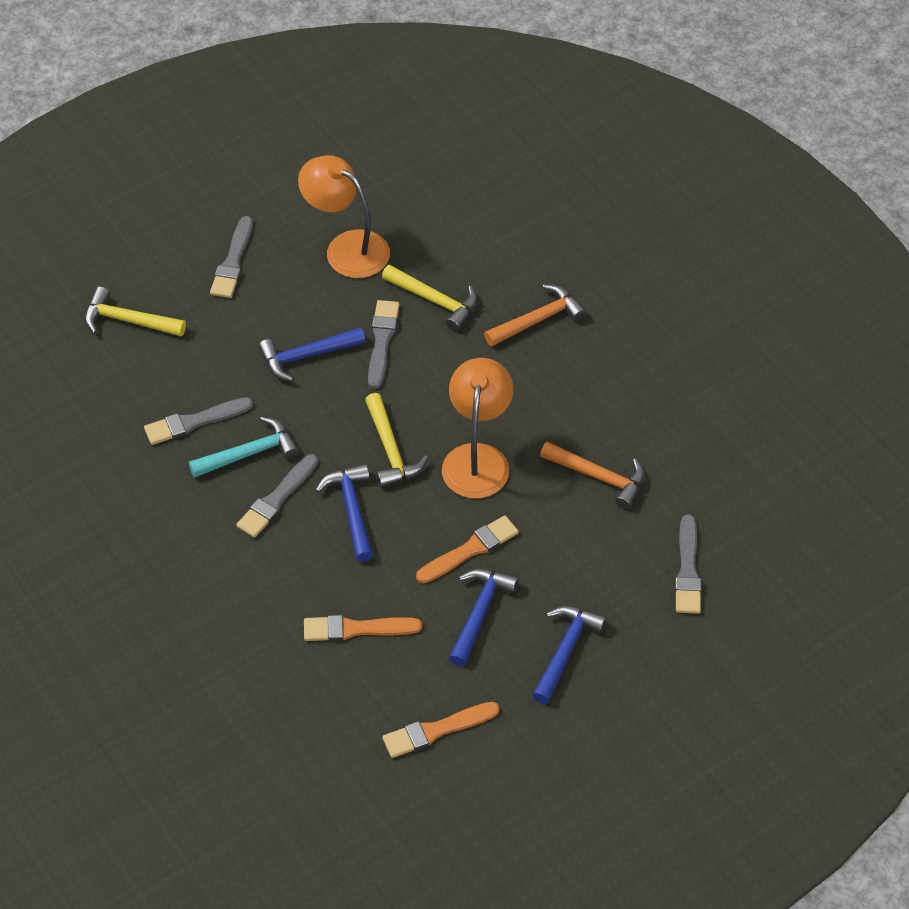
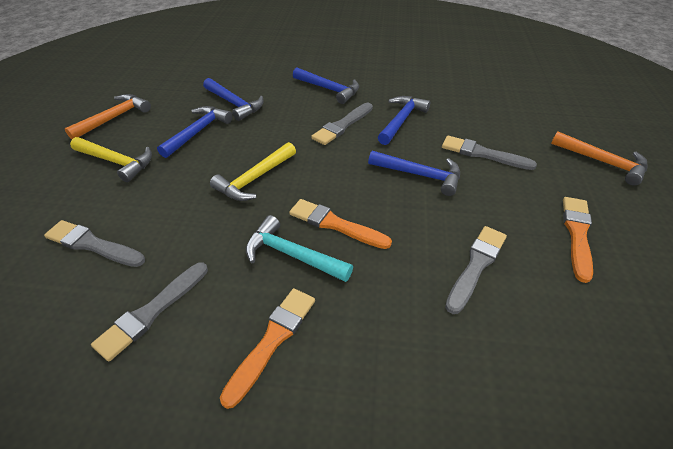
blue hammer: 4 -> 5
orange lamp: 2 -> 0
yellow hammer: 3 -> 2

